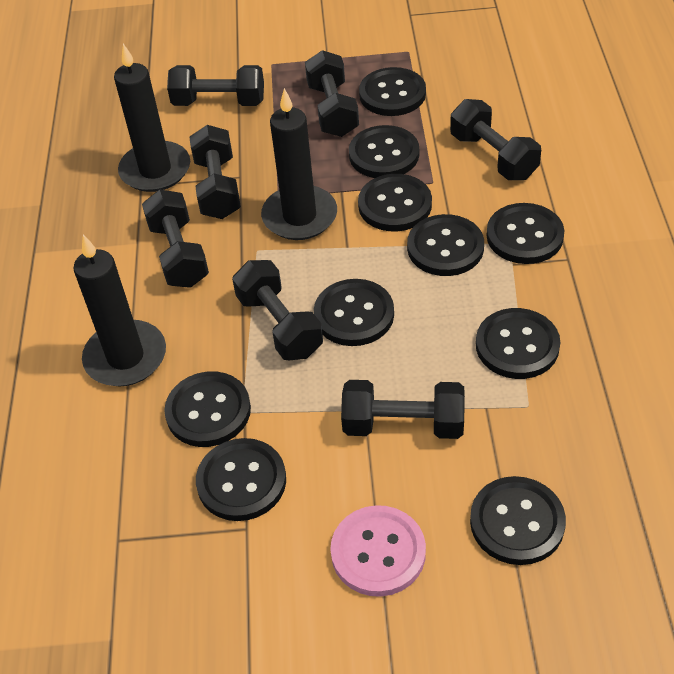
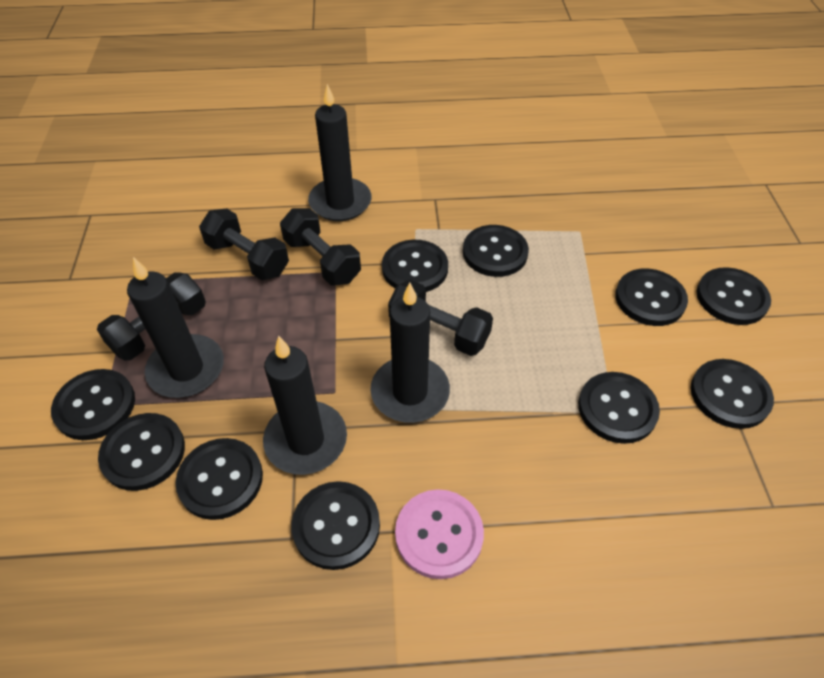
black candle: 3 -> 4
black dumbbell: 7 -> 4

